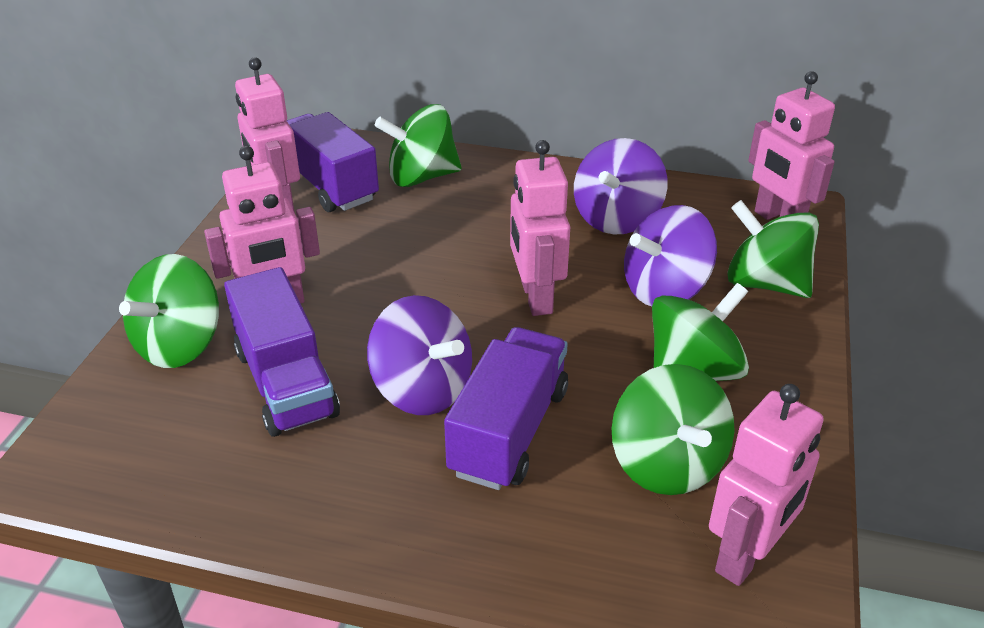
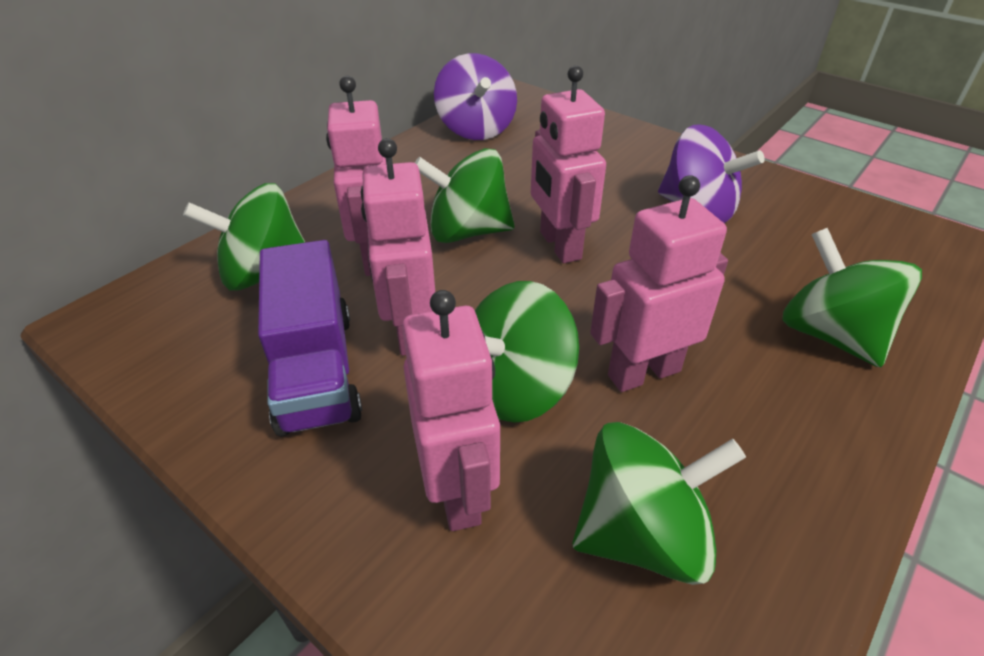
purple spinning top: 3 -> 2
purple truck: 3 -> 1

